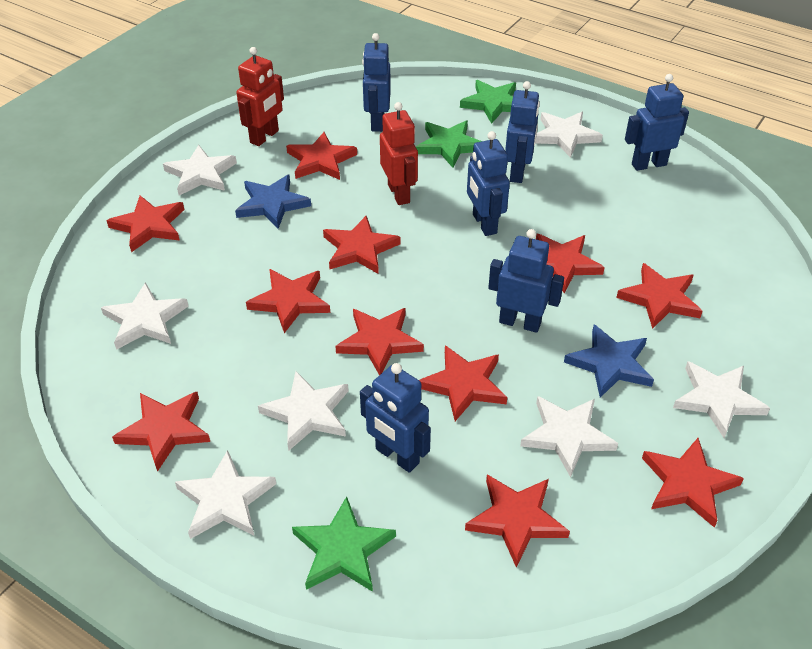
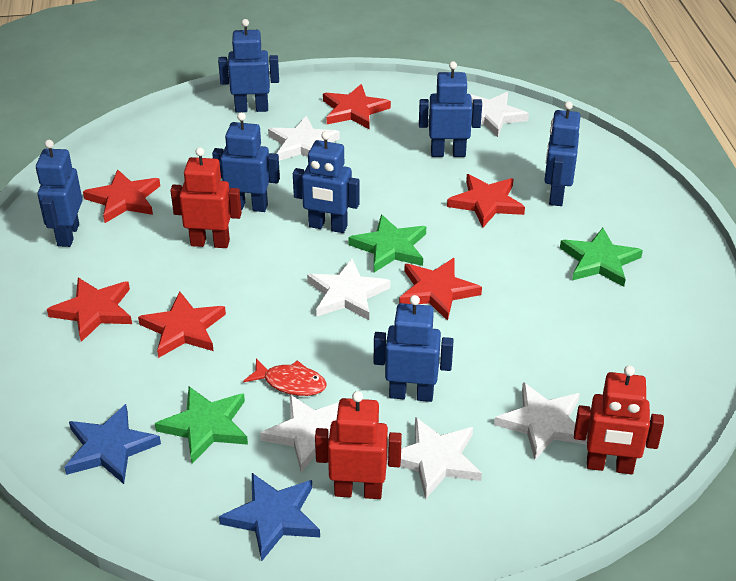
blue robot: 6 -> 7
red fish: 0 -> 1
red robot: 2 -> 3
red star: 11 -> 6
white star: 7 -> 6

